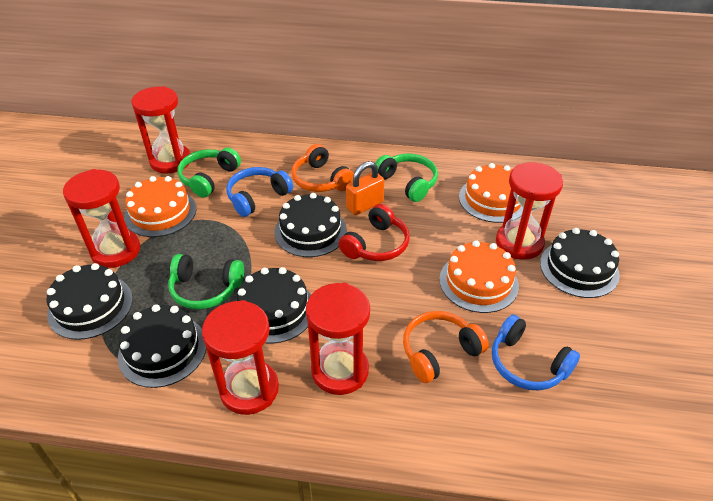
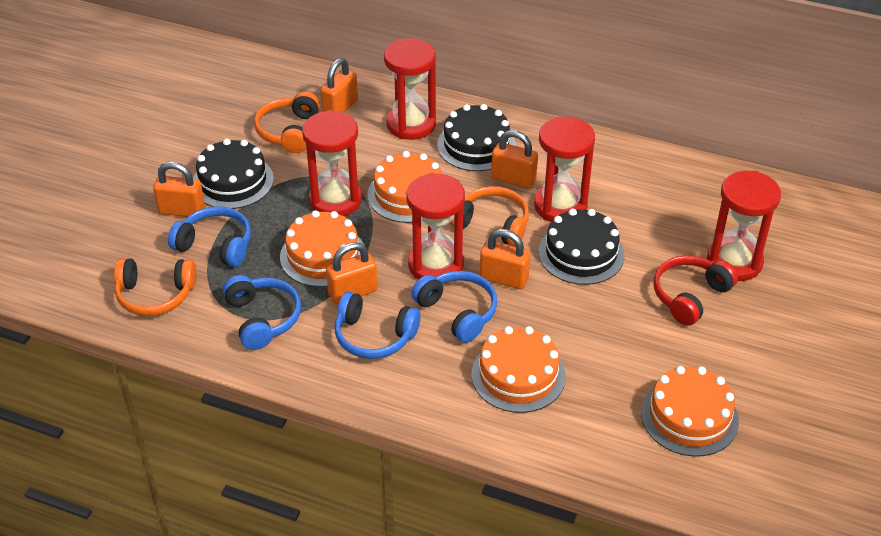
black cake: 5 -> 3
blue headphones: 2 -> 4
green headphones: 3 -> 0
orange cake: 3 -> 4
orange headphones: 2 -> 3
orange padlock: 1 -> 5

